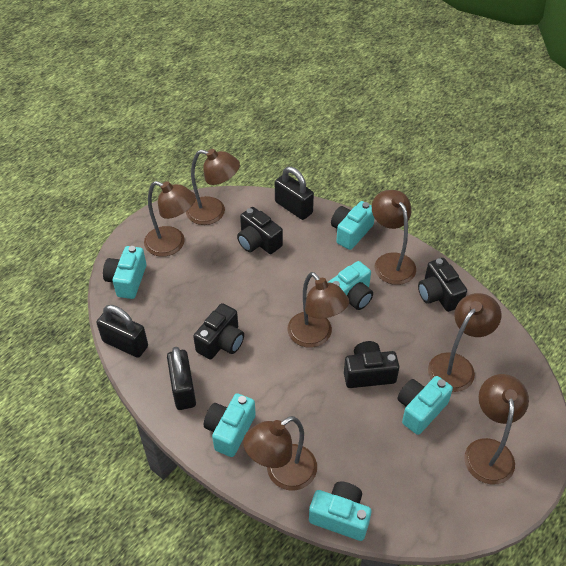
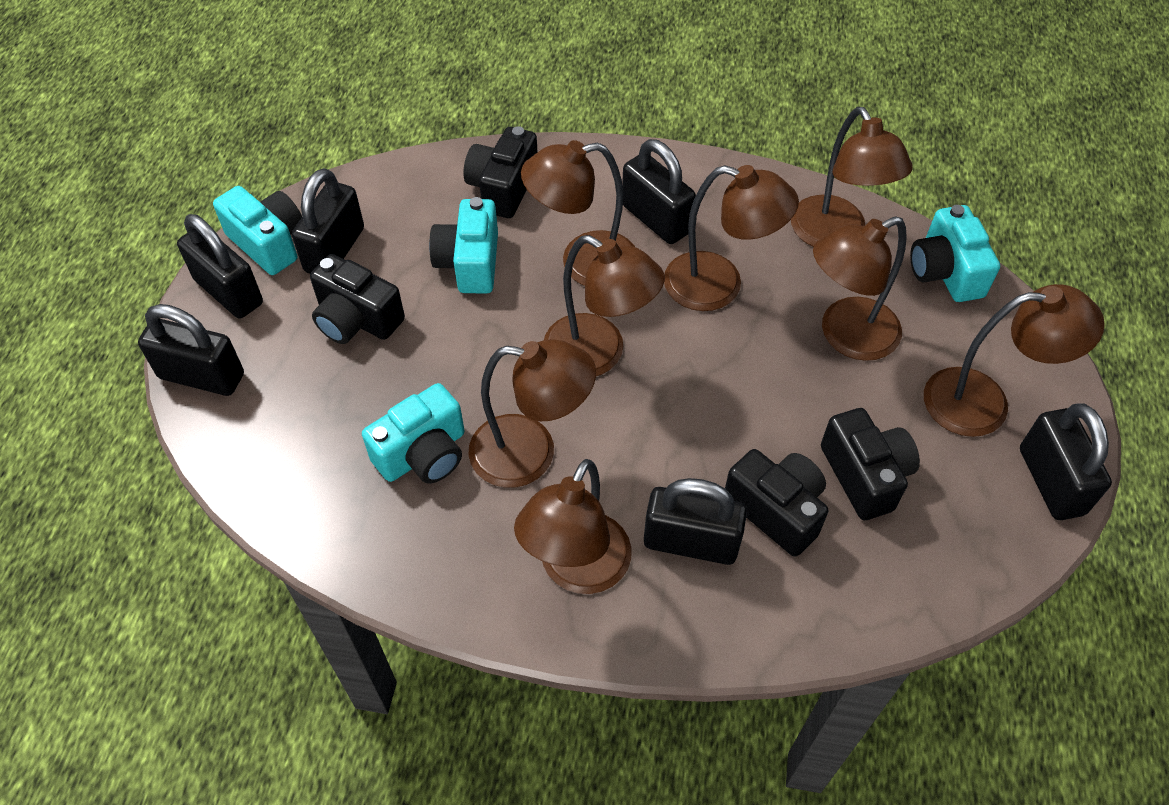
black padlock: 3 -> 6
brown lamp: 7 -> 8
turquoise camera: 6 -> 4

